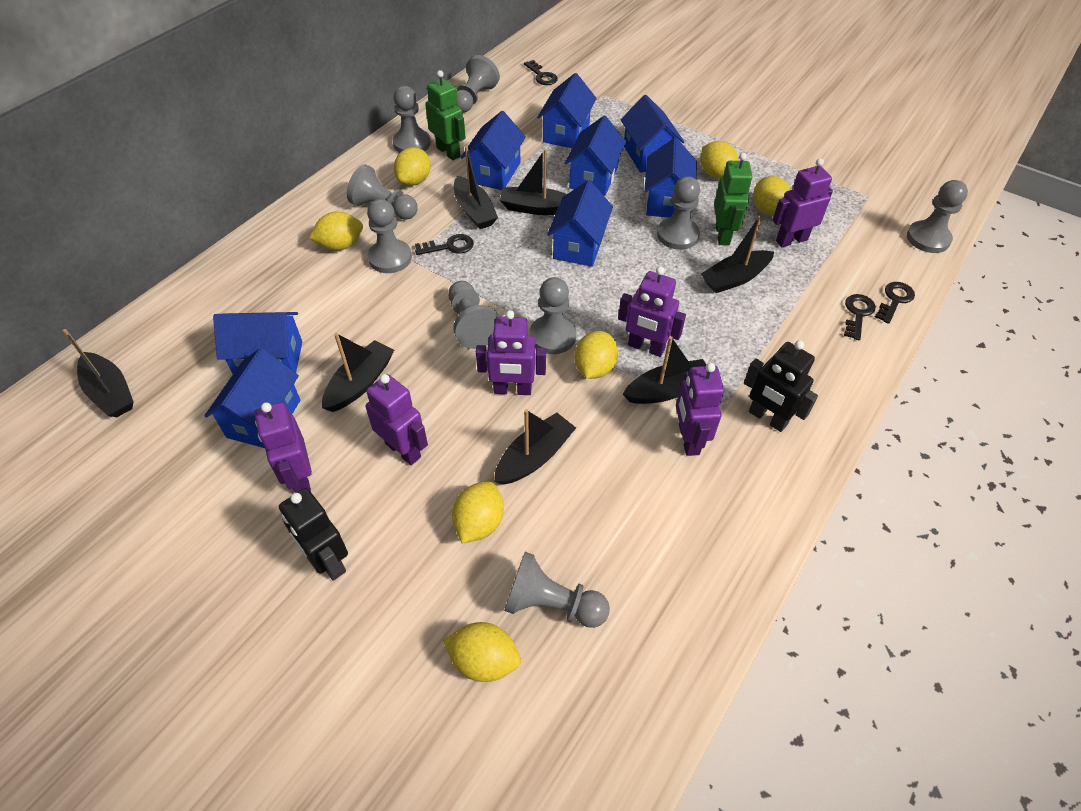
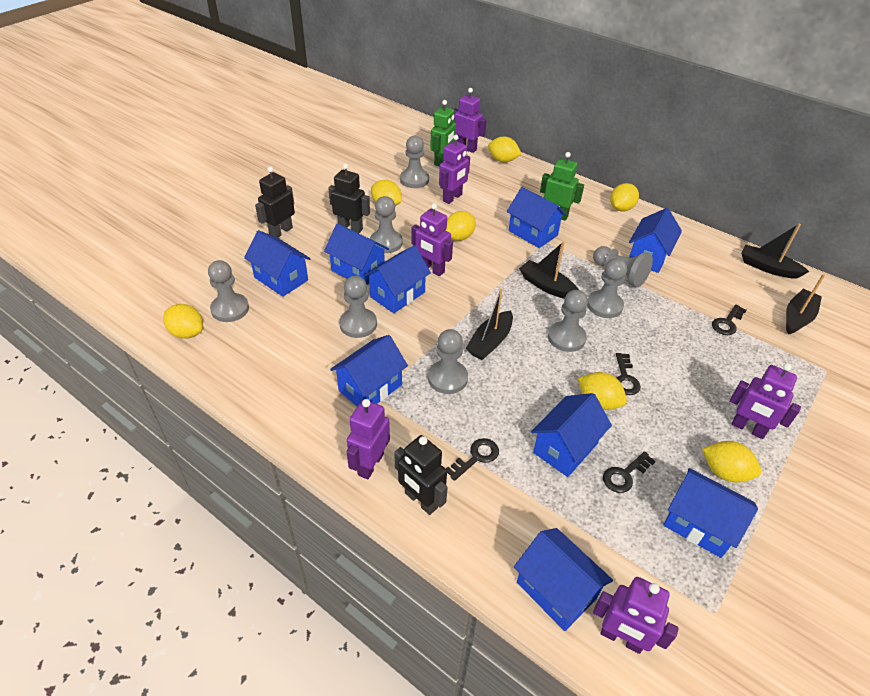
black boat: 7 -> 4
black robot: 2 -> 3
blue house: 8 -> 9
grey pawn: 9 -> 8

